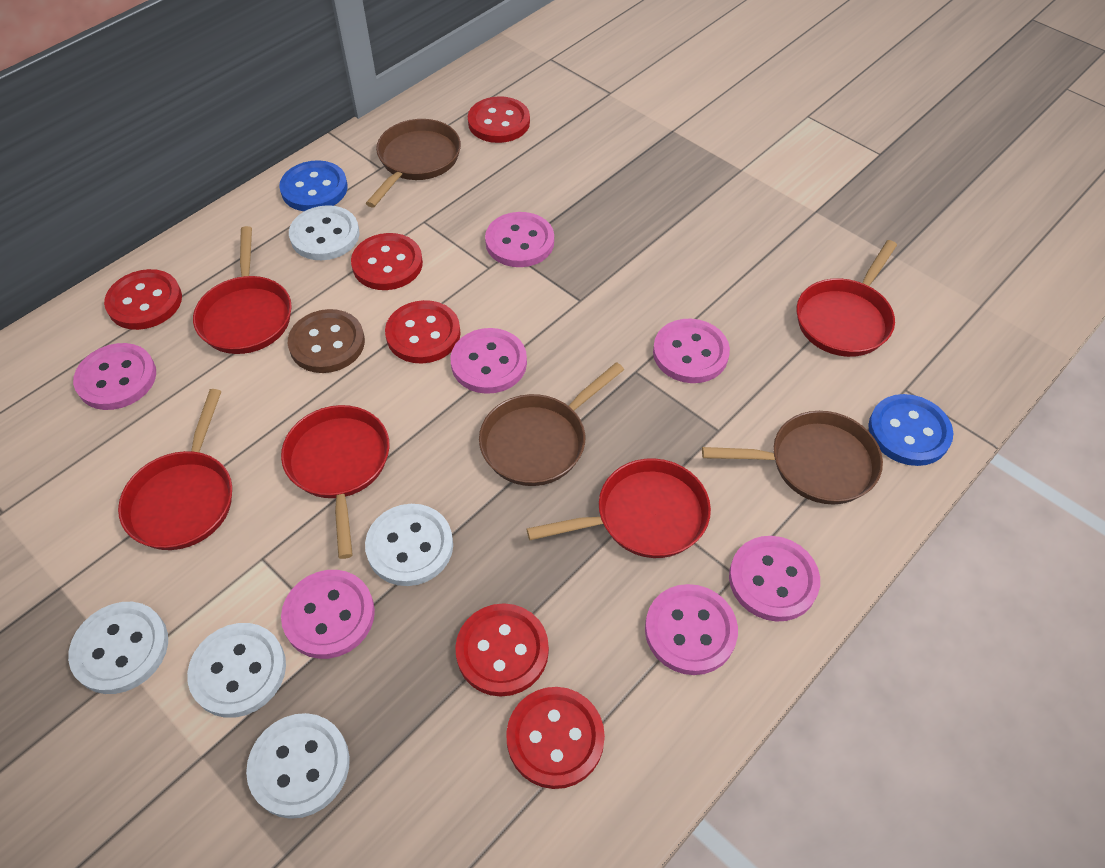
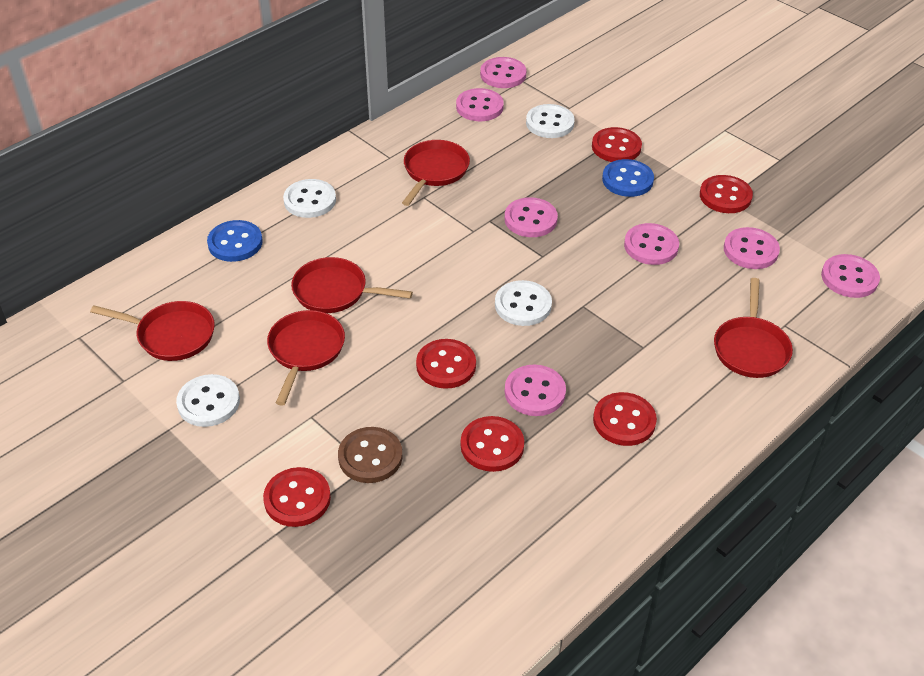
brown pan: 3 -> 0
white button: 5 -> 4

